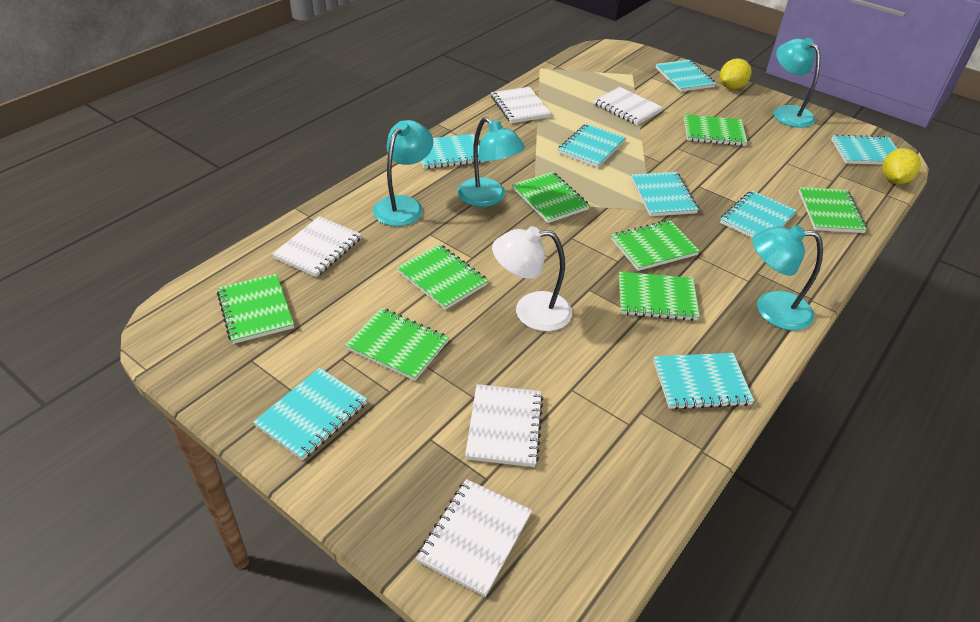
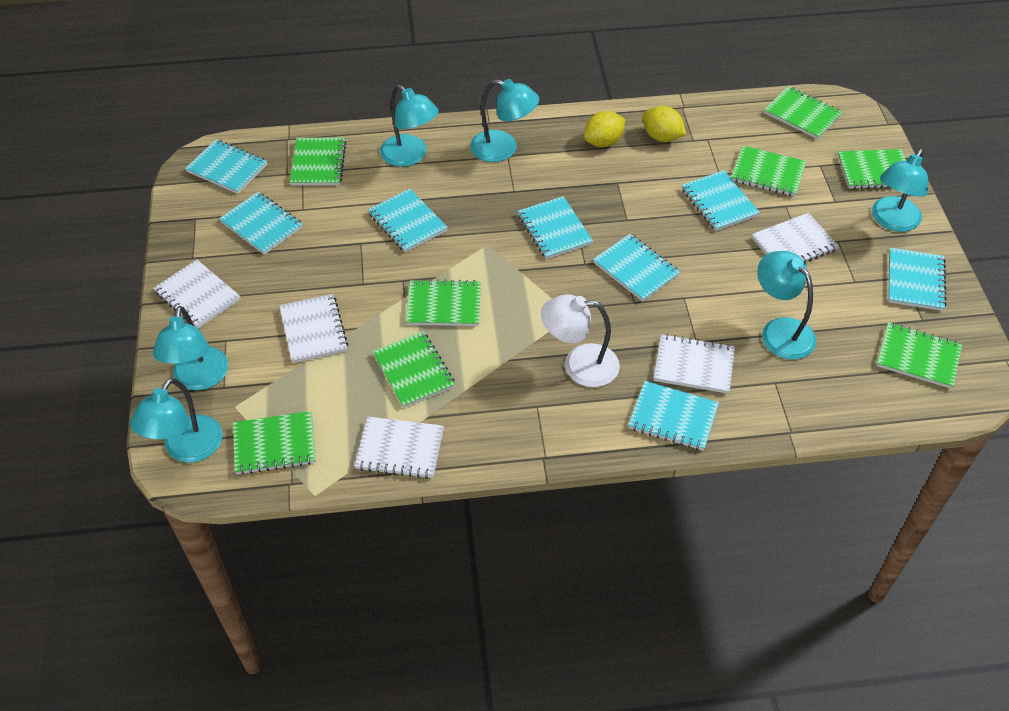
turquoise lamp: 4 -> 6

